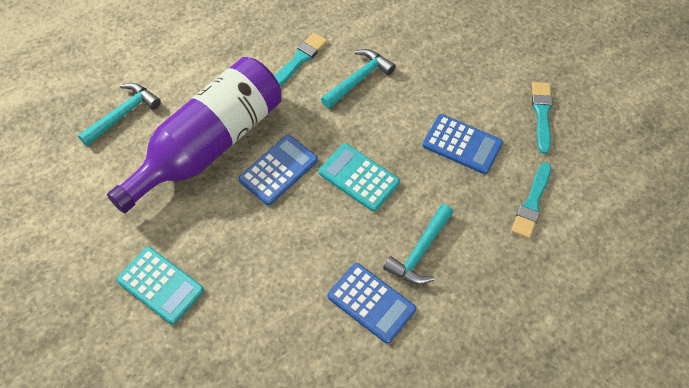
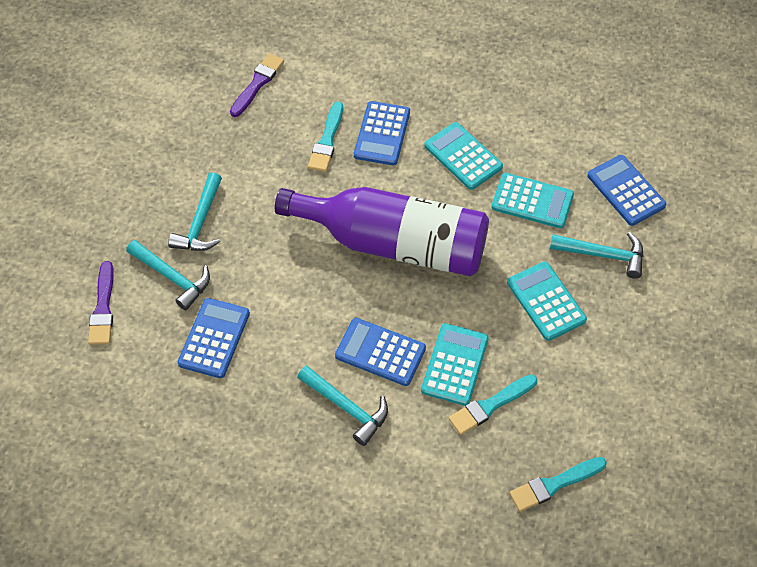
blue calculator: 3 -> 4
purple brush: 0 -> 2
turquoise calculator: 2 -> 4
turquoise hammer: 3 -> 4

